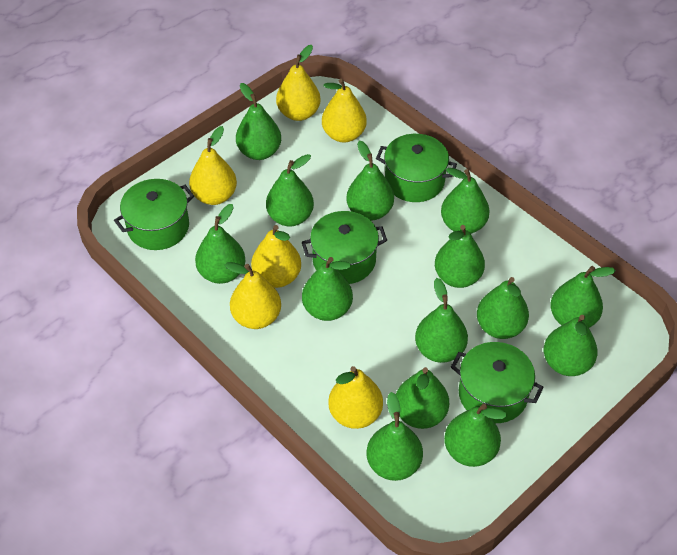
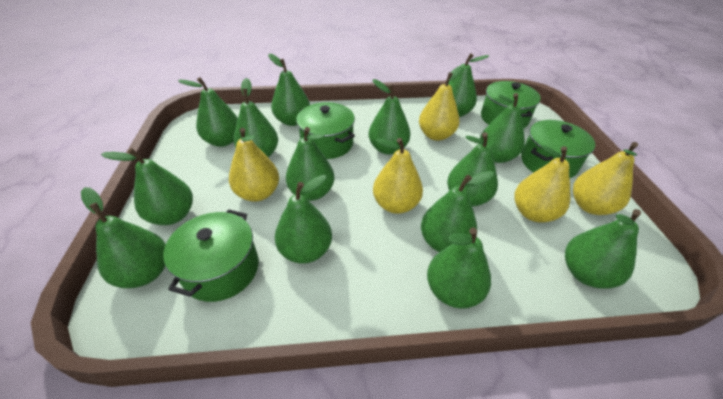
yellow pear: 6 -> 5

